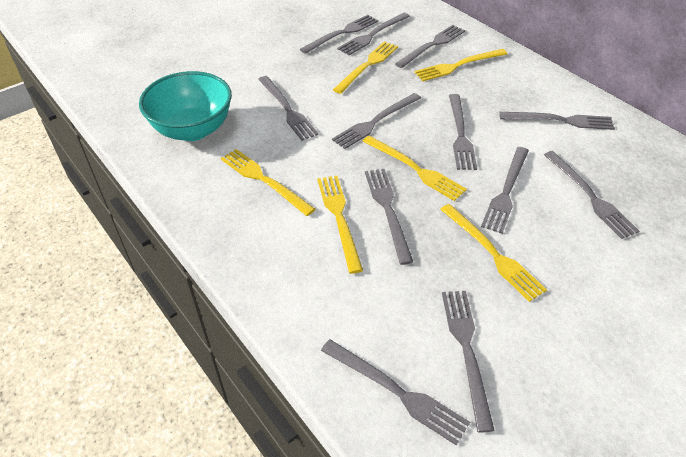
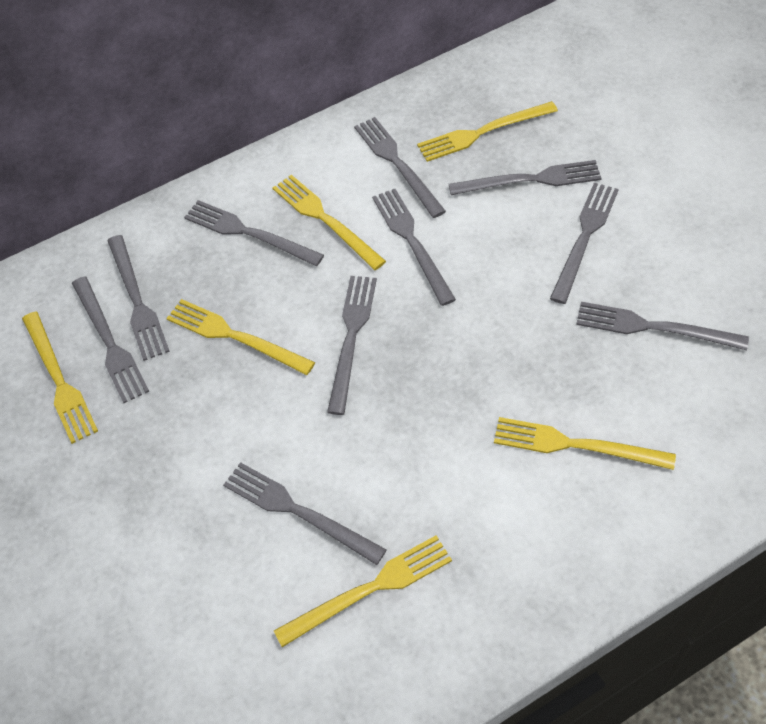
grey fork: 12 -> 10
turquoise bowl: 1 -> 0

